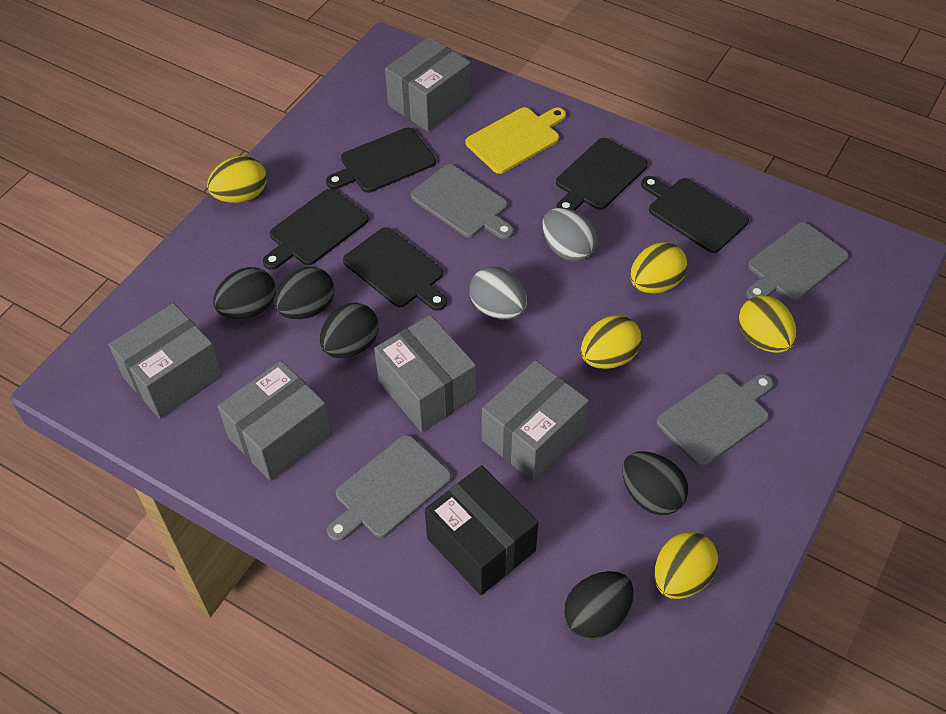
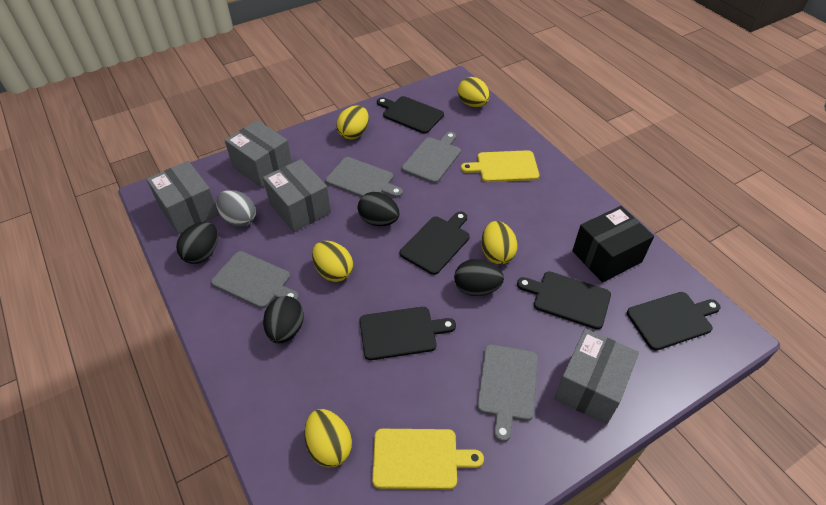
black egg: 5 -> 4
grey box: 5 -> 4
grey egg: 2 -> 1
yellow cutting board: 1 -> 2

